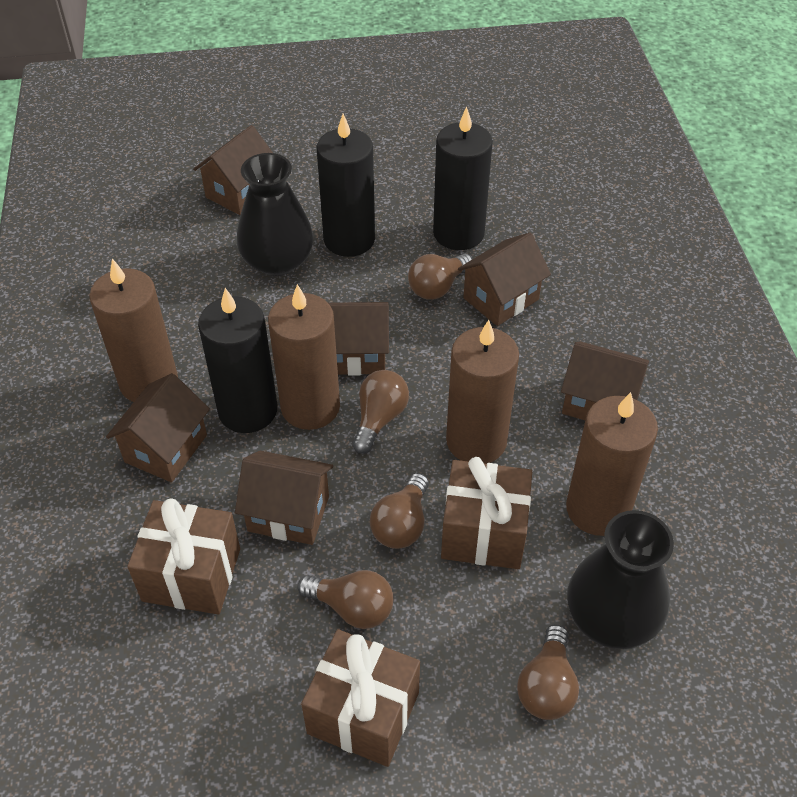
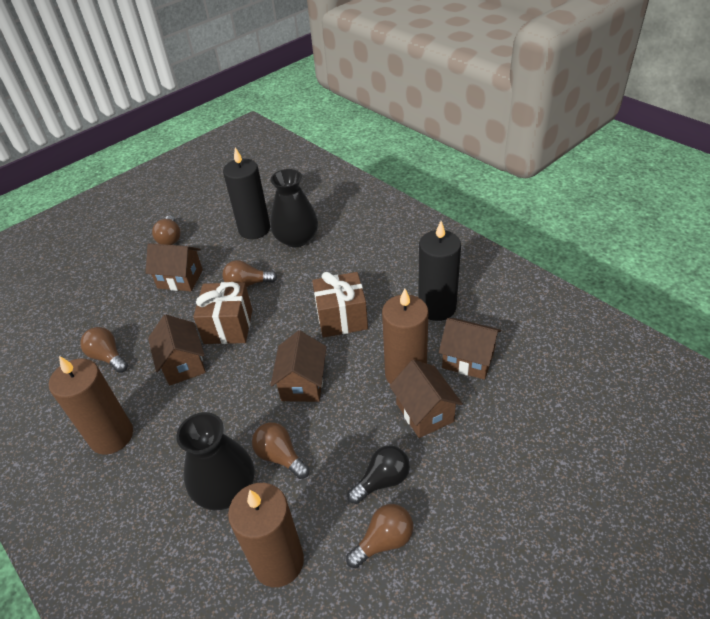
black candle: 3 -> 2
black light bulb: 0 -> 1
brown candle: 4 -> 3
brown gift: 3 -> 2
brown house: 6 -> 5

